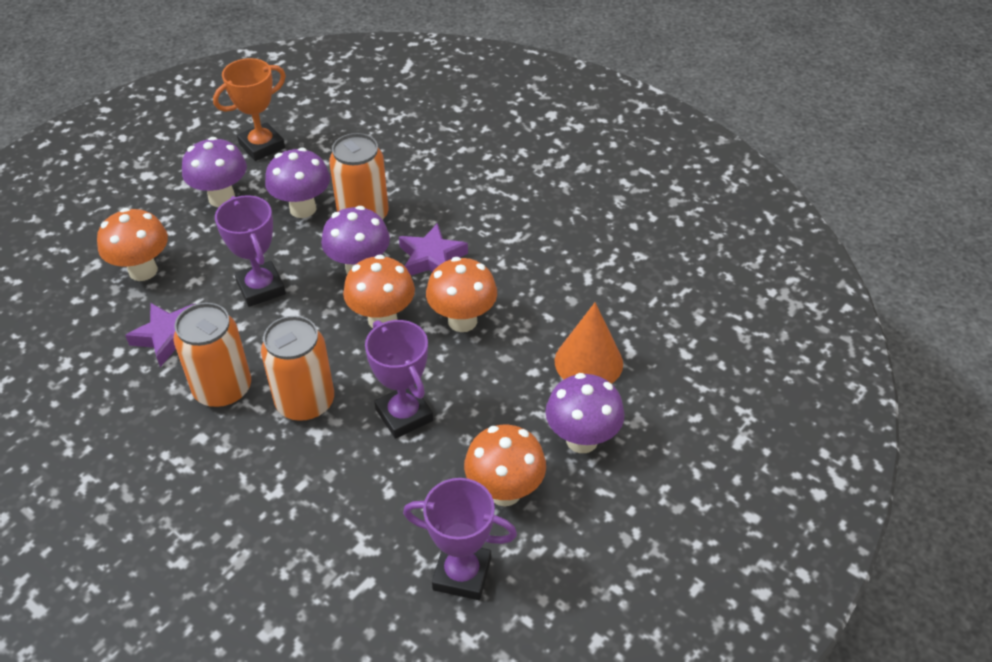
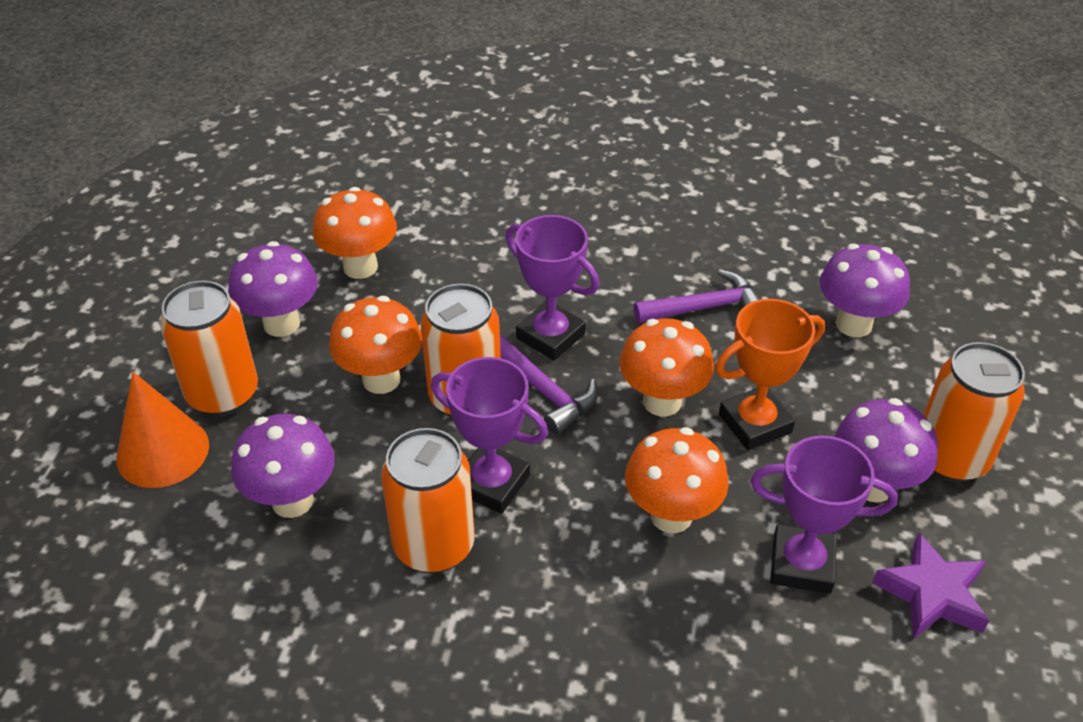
orange can: 3 -> 4
purple hammer: 0 -> 2
purple star: 2 -> 1

